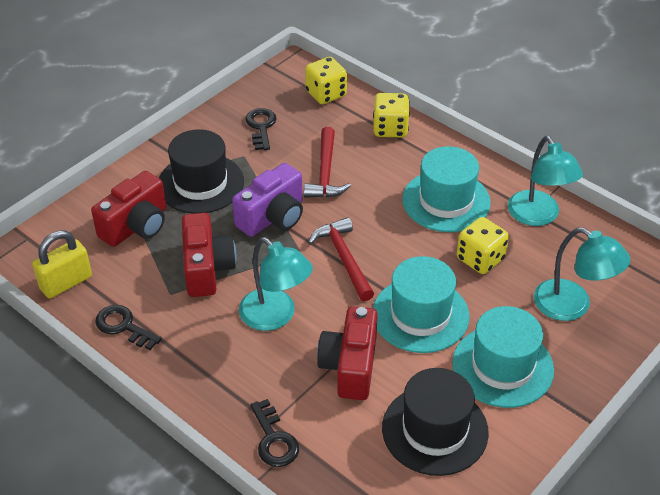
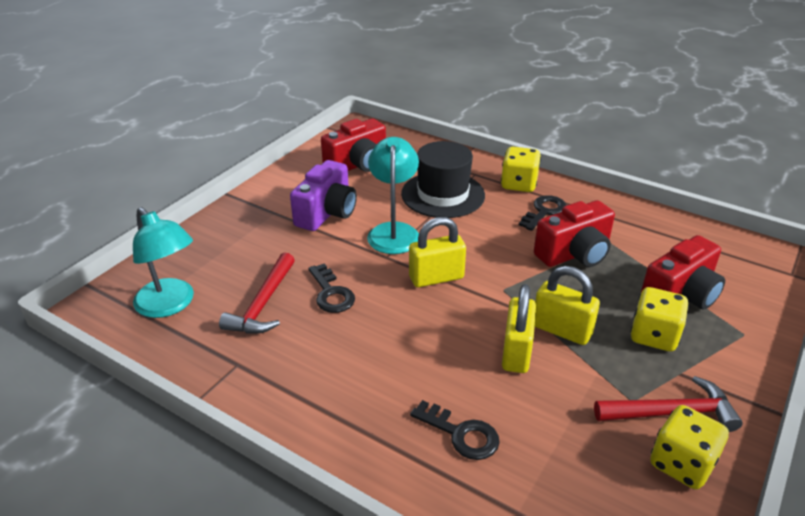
black hat: 2 -> 1
turquoise hat: 3 -> 0
turquoise lamp: 3 -> 2
yellow padlock: 1 -> 3

